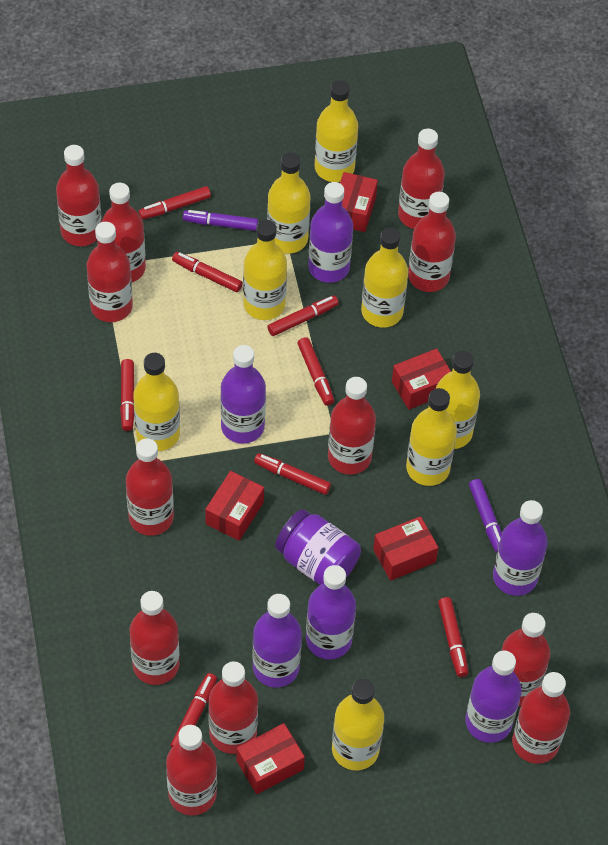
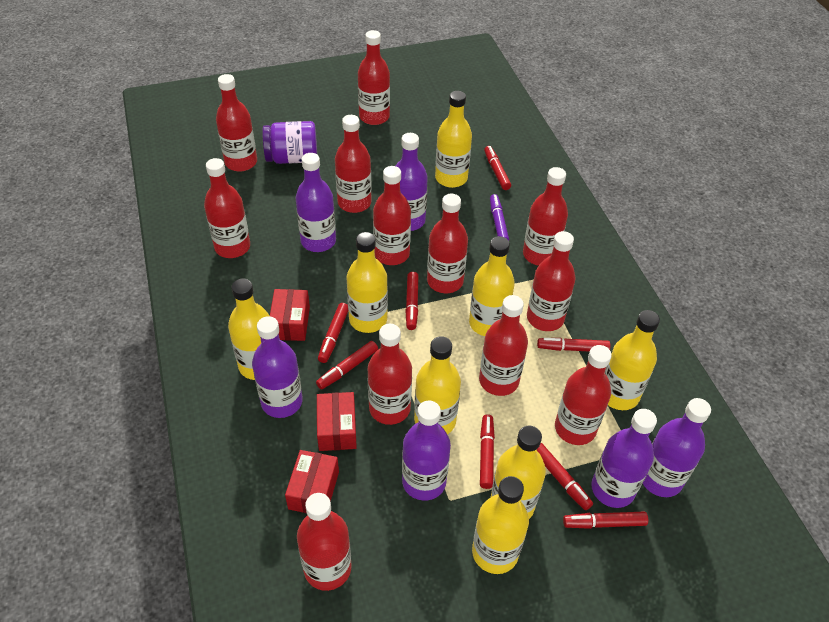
purple marker: 2 -> 1
red box: 5 -> 3

